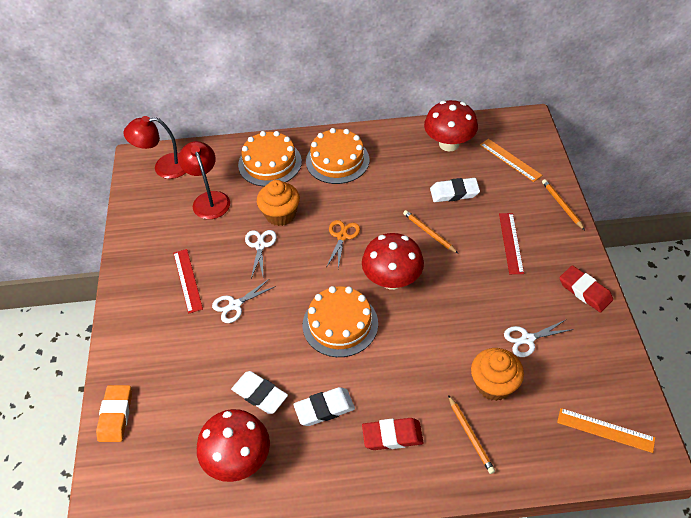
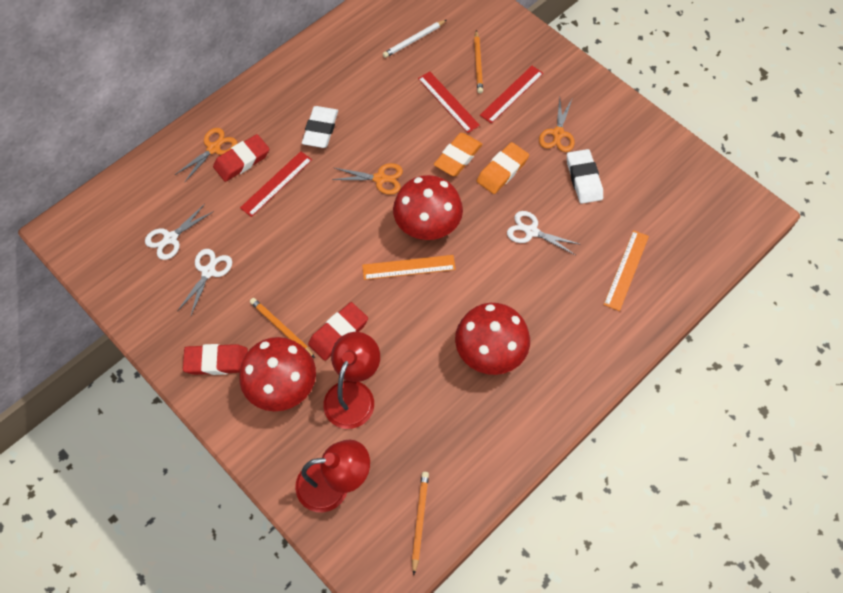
orange cake: 3 -> 0
orange cupcake: 2 -> 0
orange eraser: 1 -> 2
orange scissors: 1 -> 3
red eraser: 2 -> 3
red ruler: 2 -> 3
white eraser: 3 -> 2
white pencil: 0 -> 1

